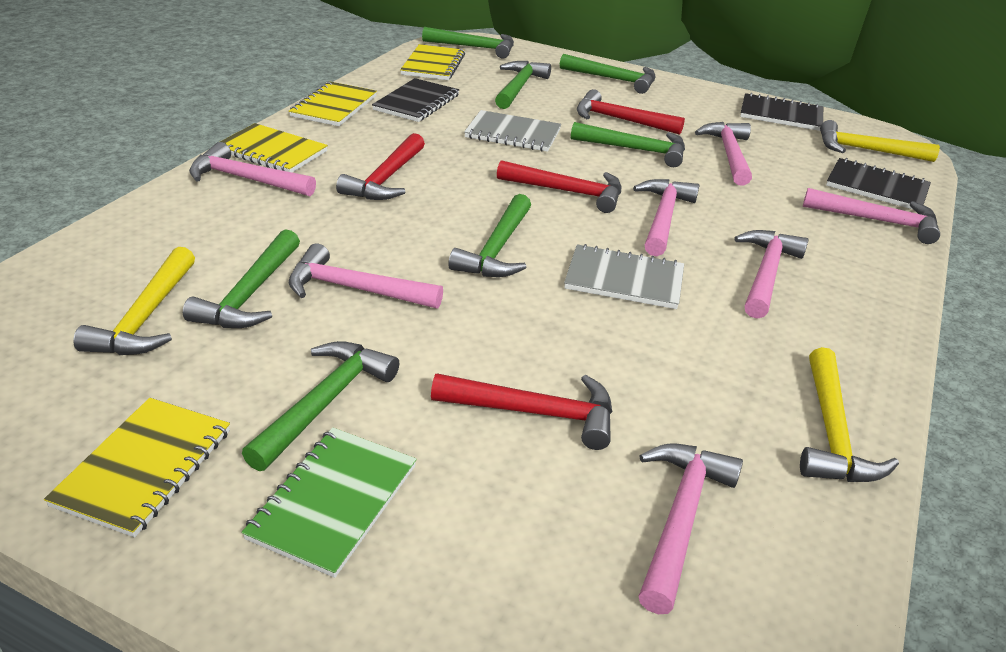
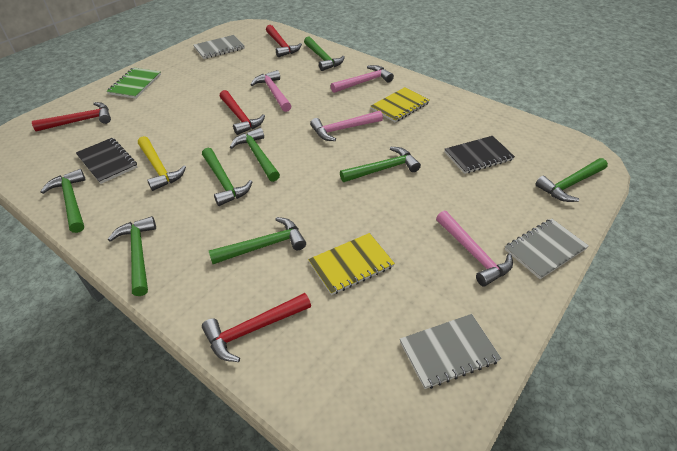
black notebook: 3 -> 2
green hammer: 7 -> 8
grey notebook: 2 -> 3
pink hammer: 7 -> 4
yellow hammer: 3 -> 1
yellow notebook: 4 -> 2

